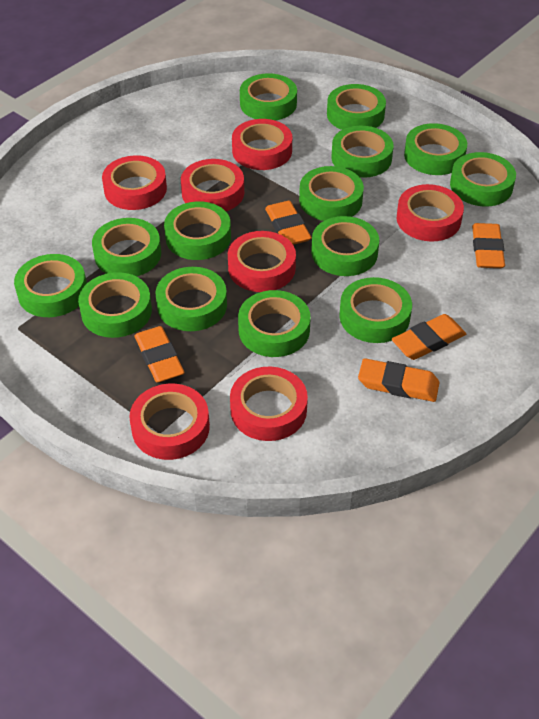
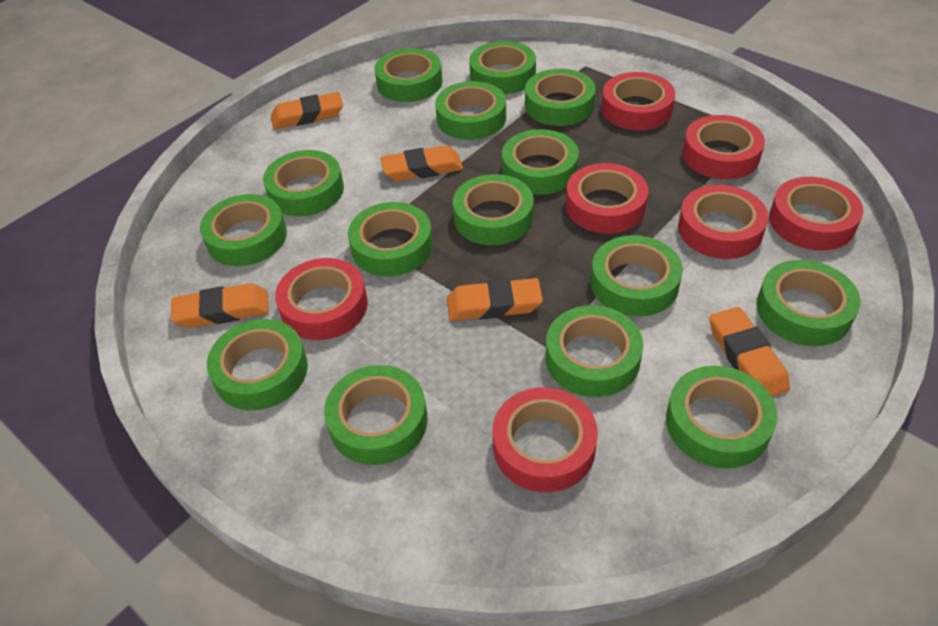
green tape: 14 -> 15

